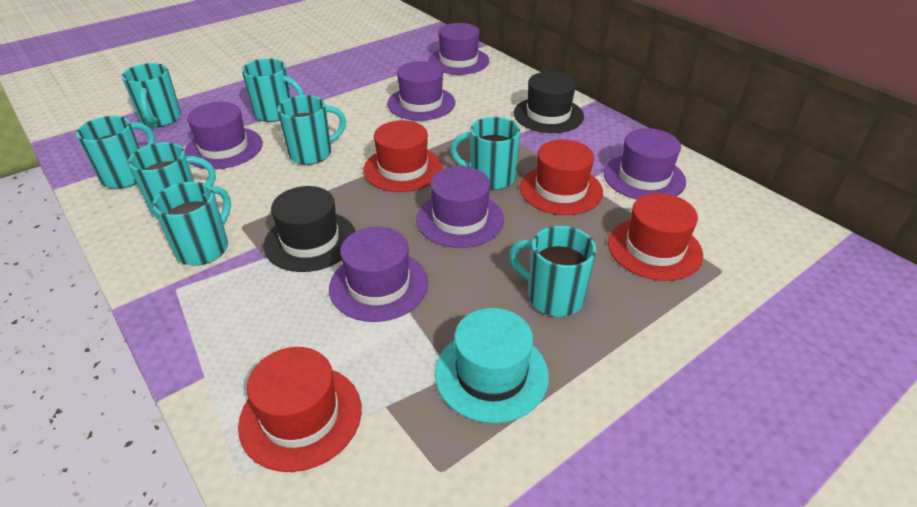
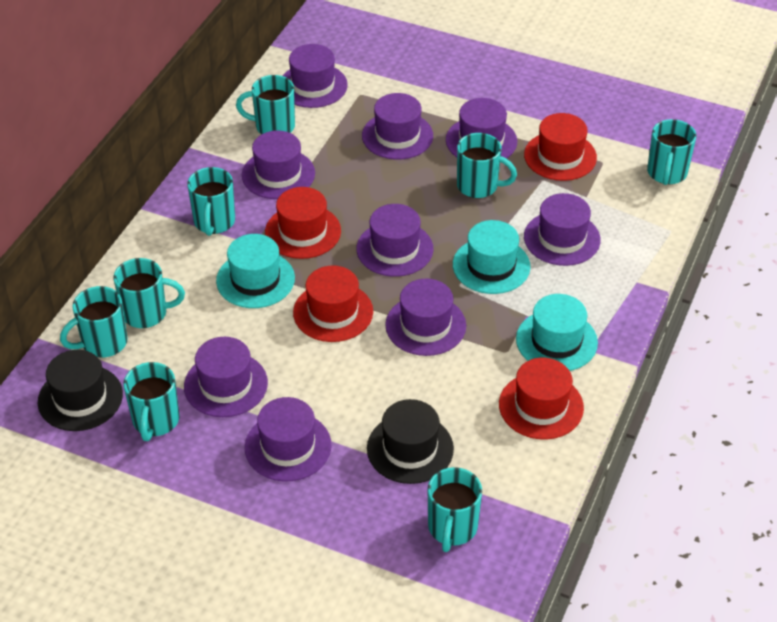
purple hat: 6 -> 9
turquoise hat: 1 -> 3

